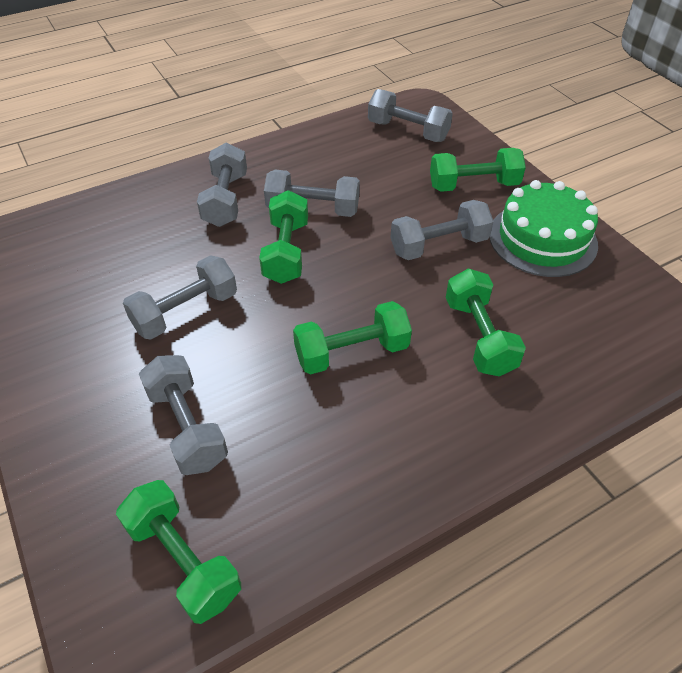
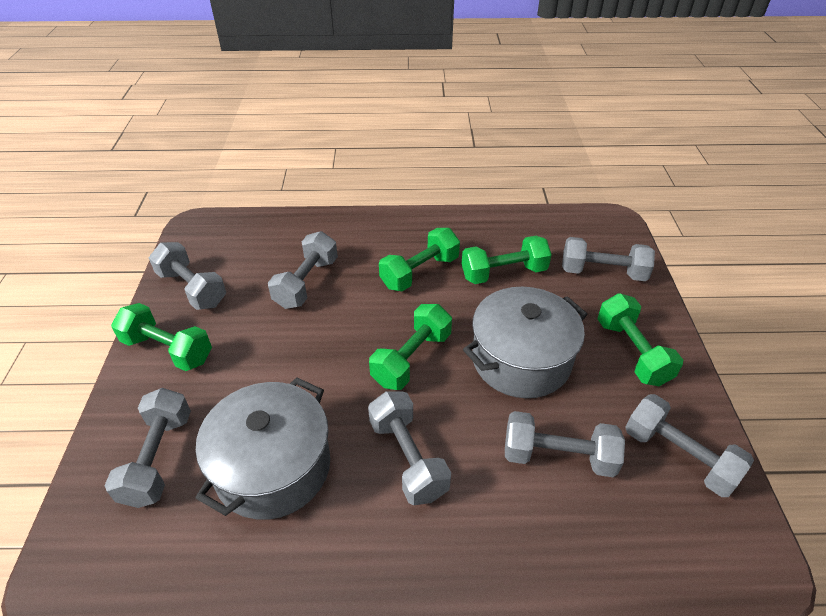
green cake: 1 -> 0
grey dumbbell: 6 -> 7
grey pot: 0 -> 2

